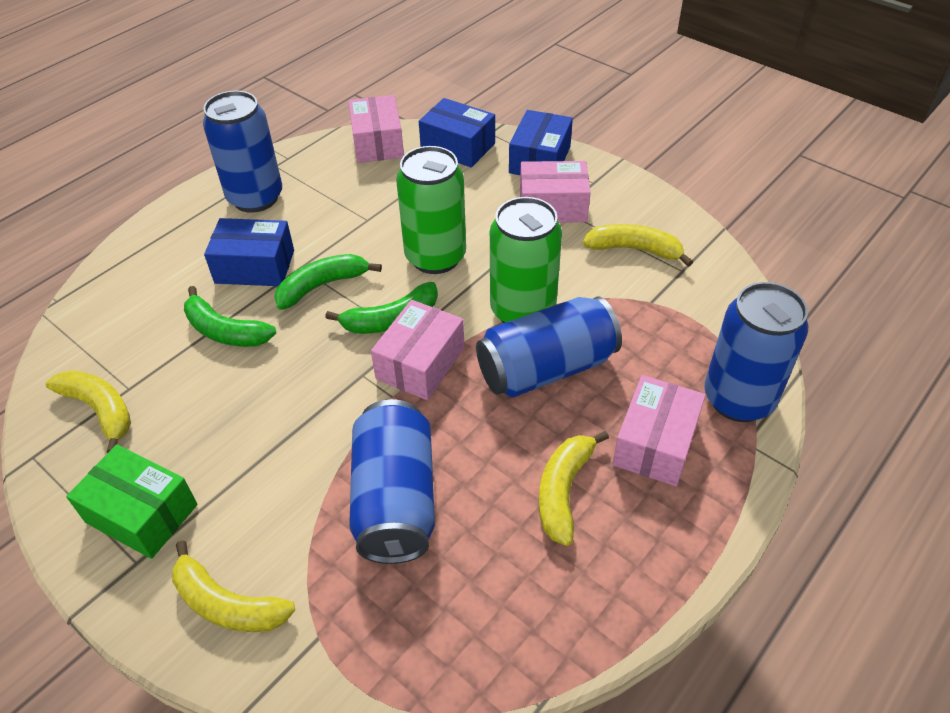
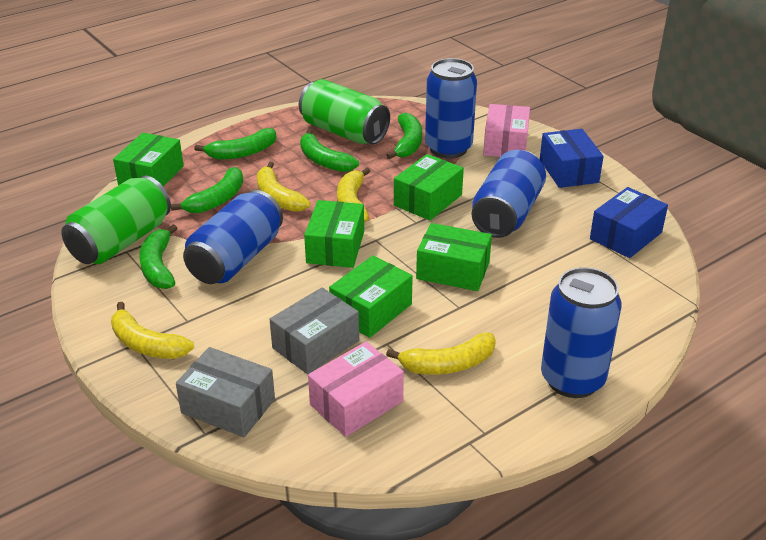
blue box: 3 -> 2
green banana: 3 -> 5
green box: 1 -> 5
grey box: 0 -> 2
pink box: 4 -> 2

